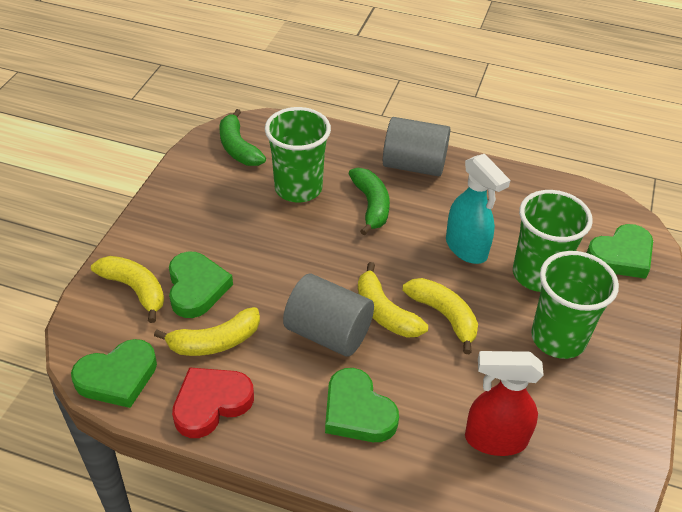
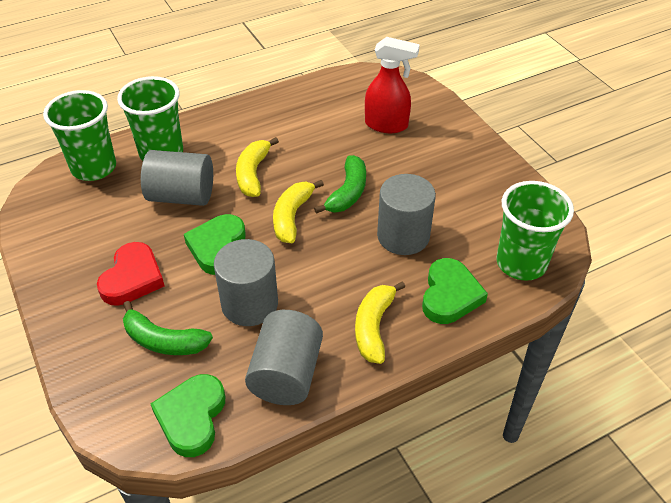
green heart: 4 -> 3
grey cylinder: 2 -> 4
turquoise spray bottle: 1 -> 0
yellow banana: 4 -> 3

